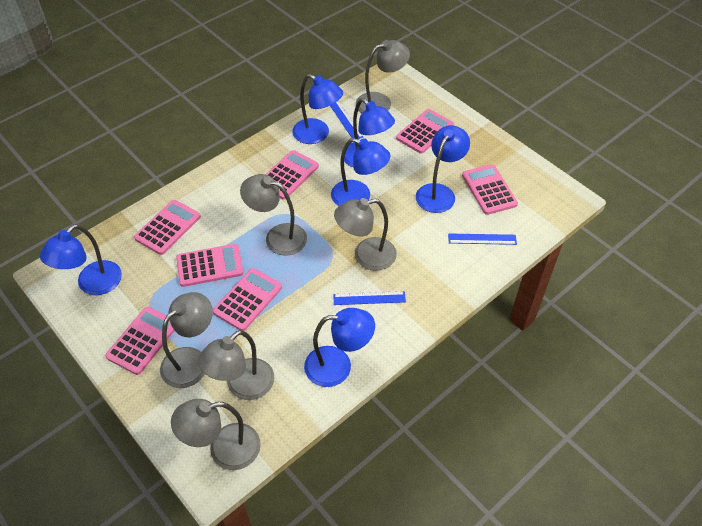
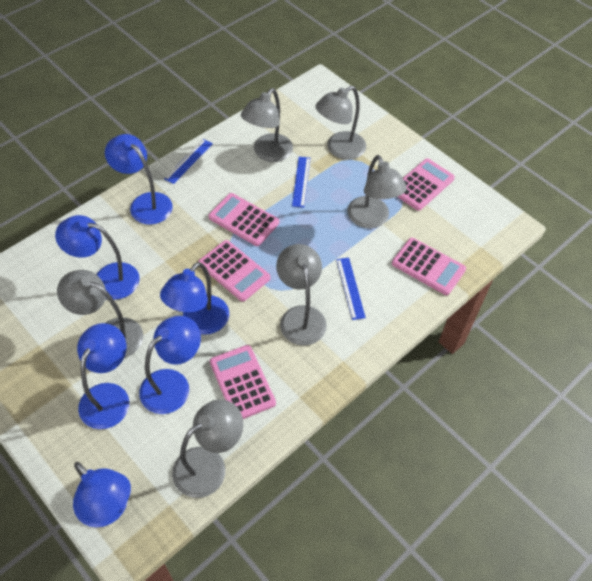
pink calculator: 7 -> 5

